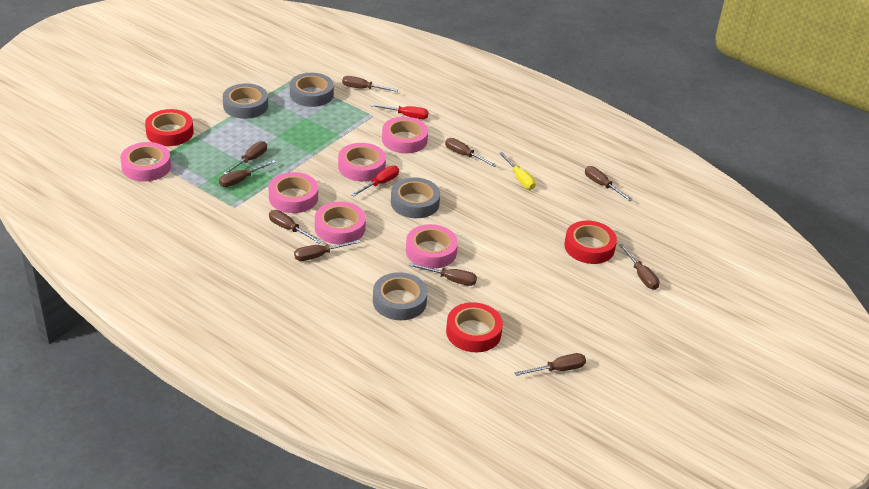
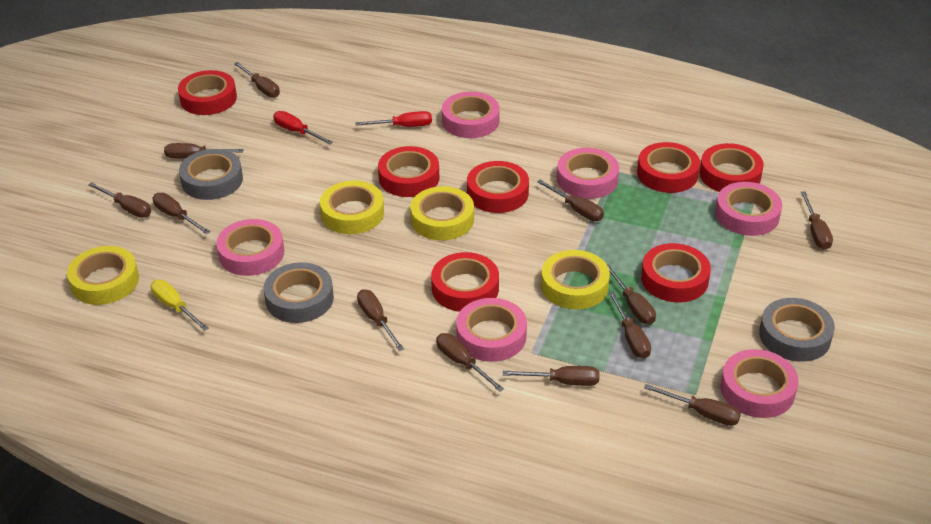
brown screwdriver: 10 -> 12
grey tape: 4 -> 3
red tape: 3 -> 7
yellow tape: 0 -> 4

